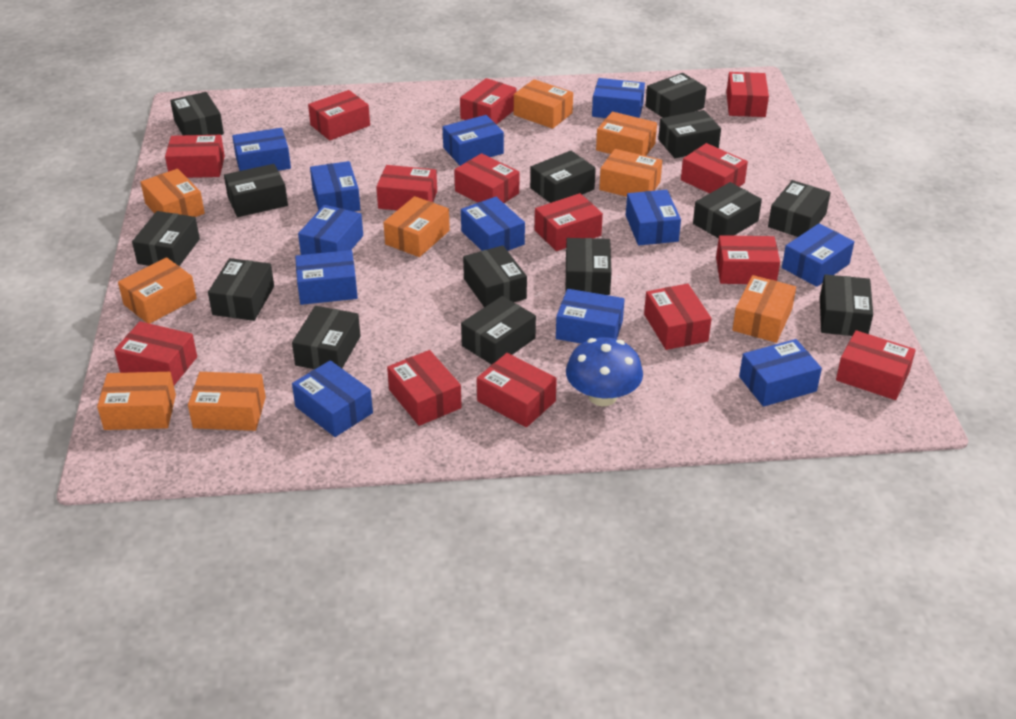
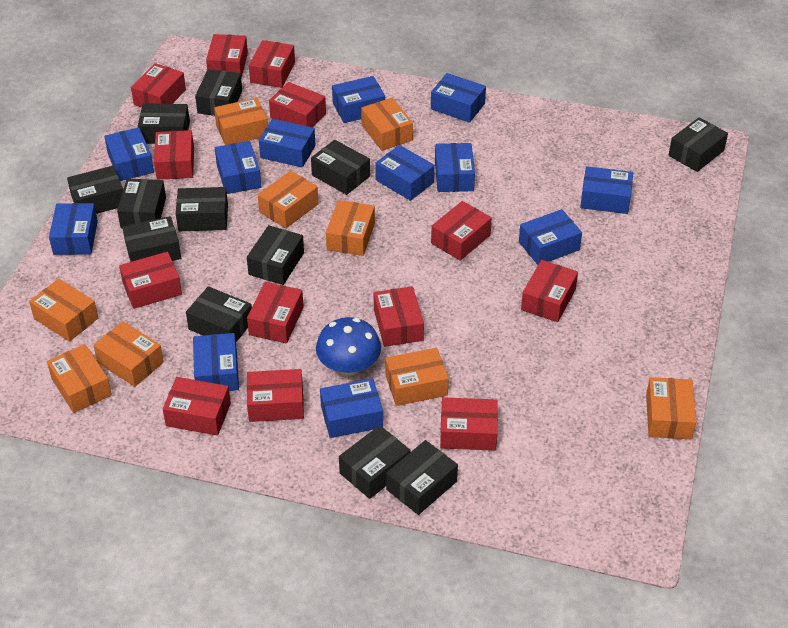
black box: 14 -> 12
red box: 14 -> 13

